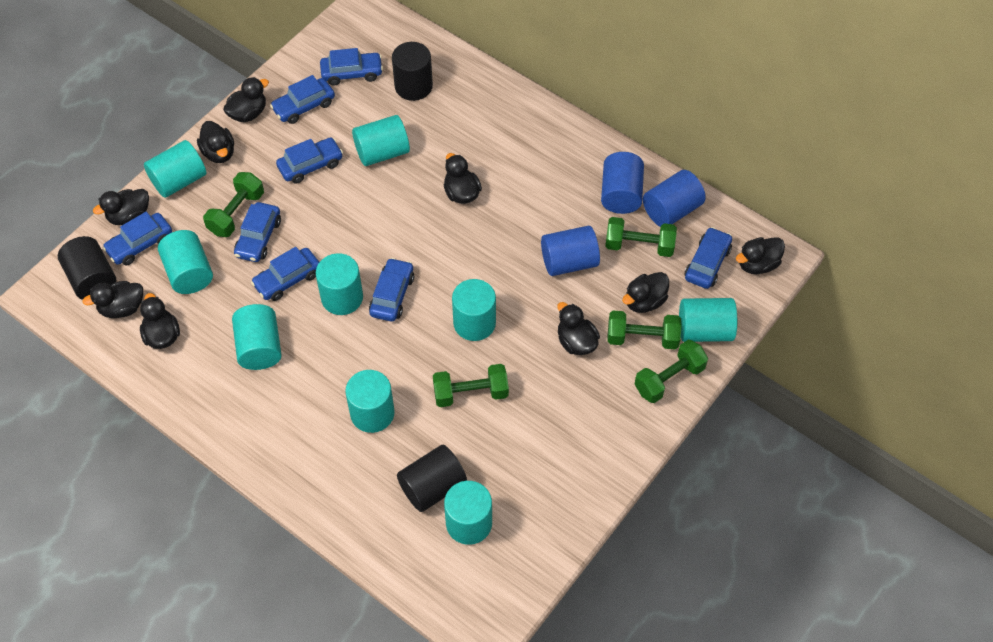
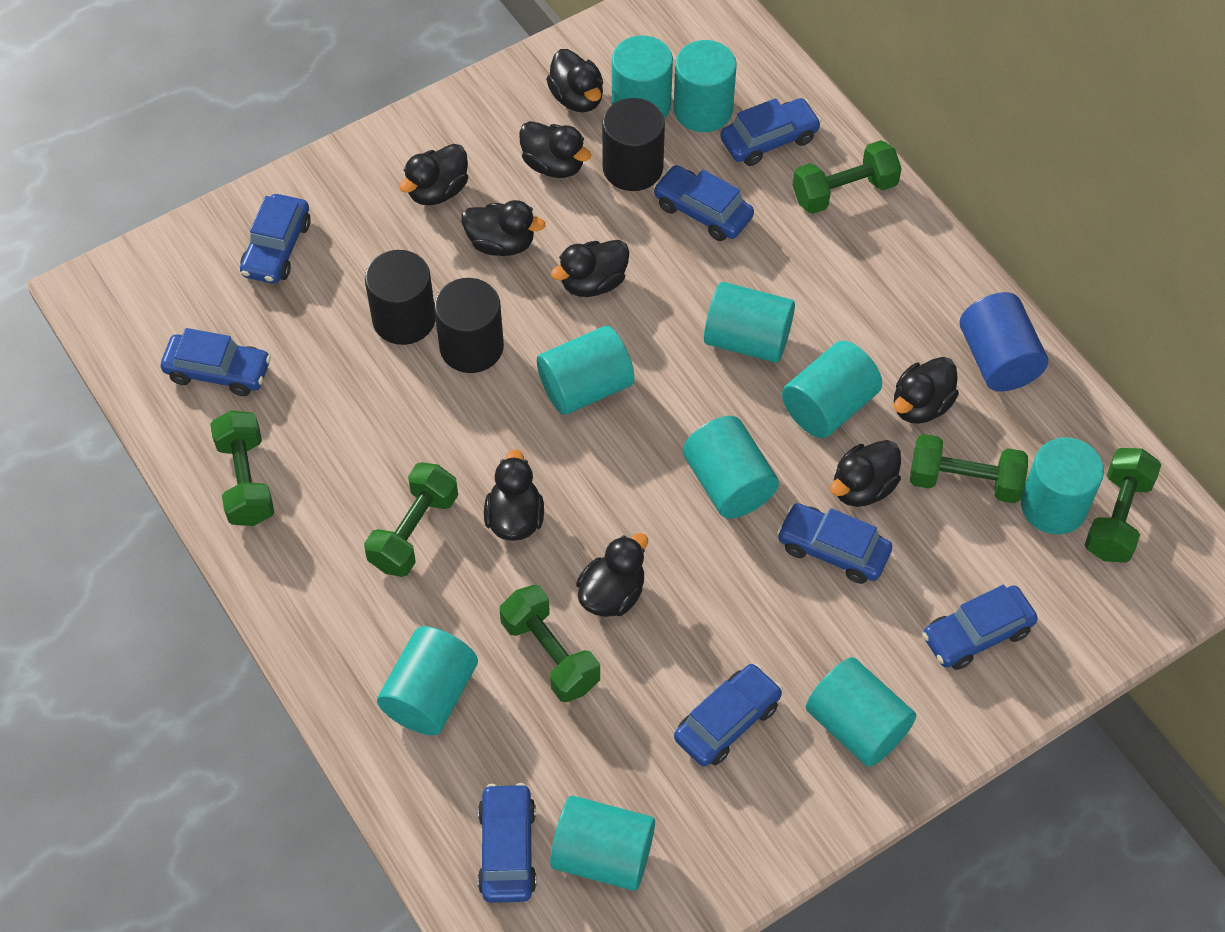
blue cylinder: 3 -> 1
green dumbbell: 5 -> 6
turquoise cylinder: 9 -> 10

